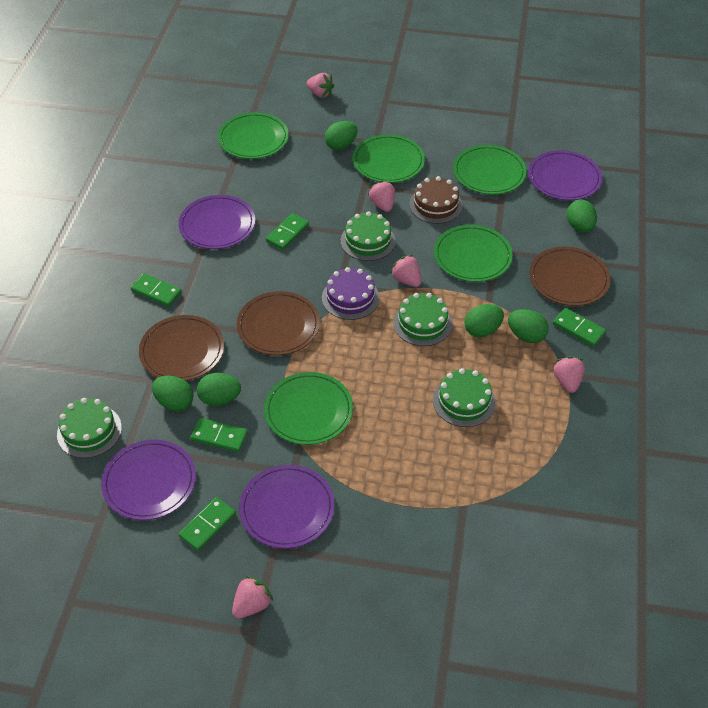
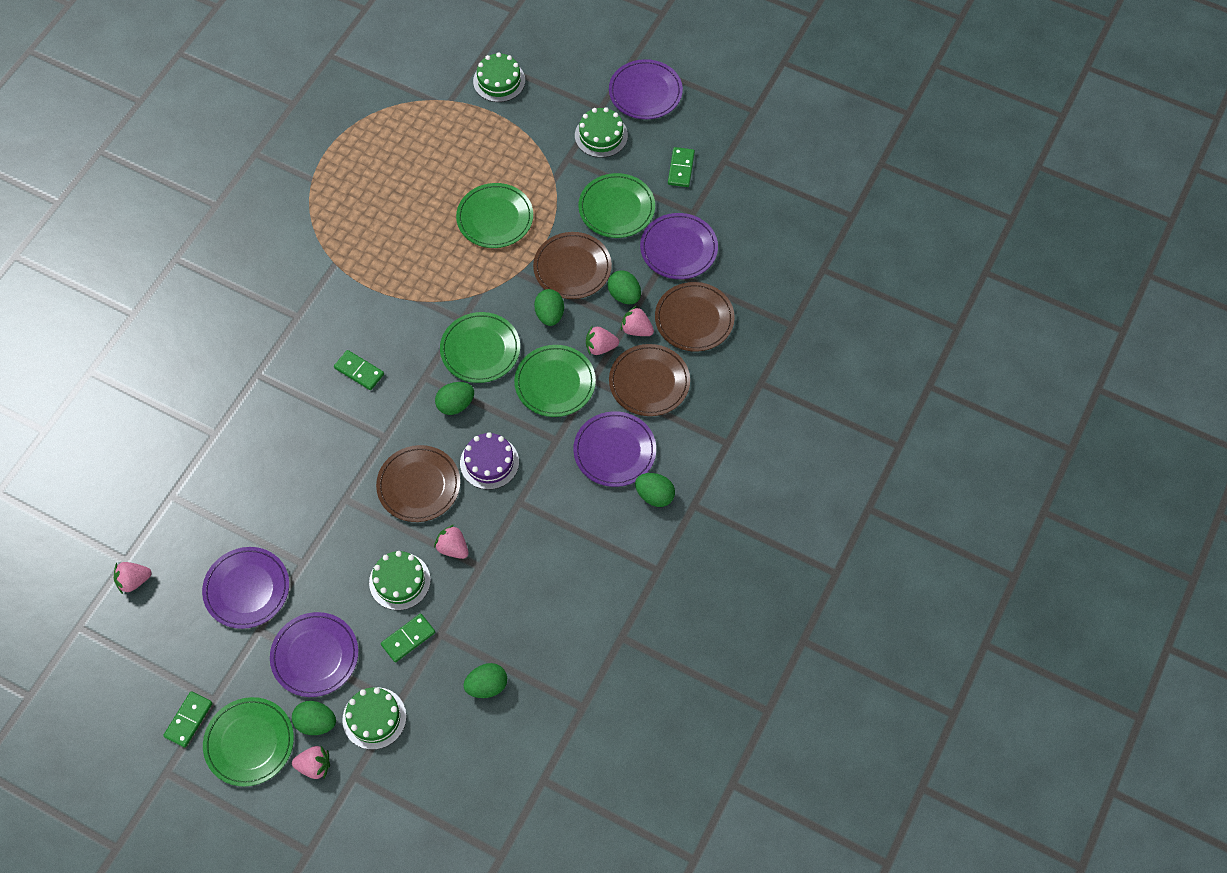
brown cake: 1 -> 0
brown plate: 3 -> 4
green domino: 5 -> 4
purple plate: 4 -> 5

